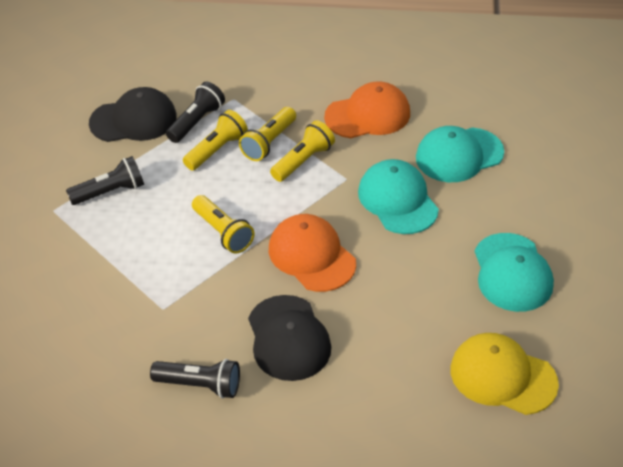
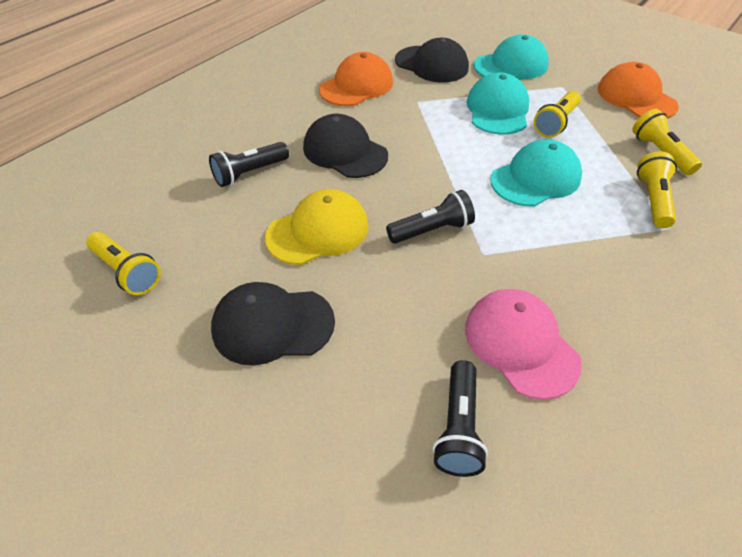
black cap: 2 -> 3
pink cap: 0 -> 1

